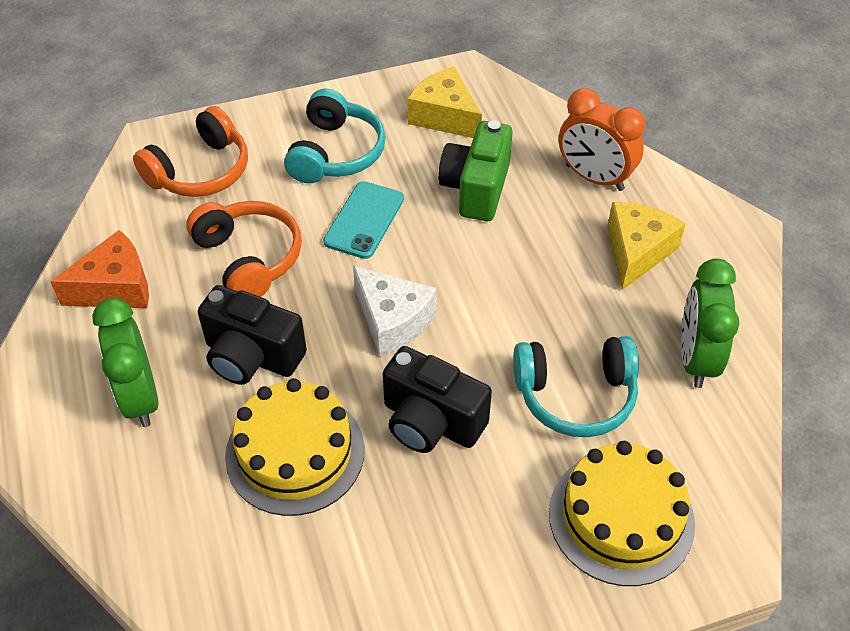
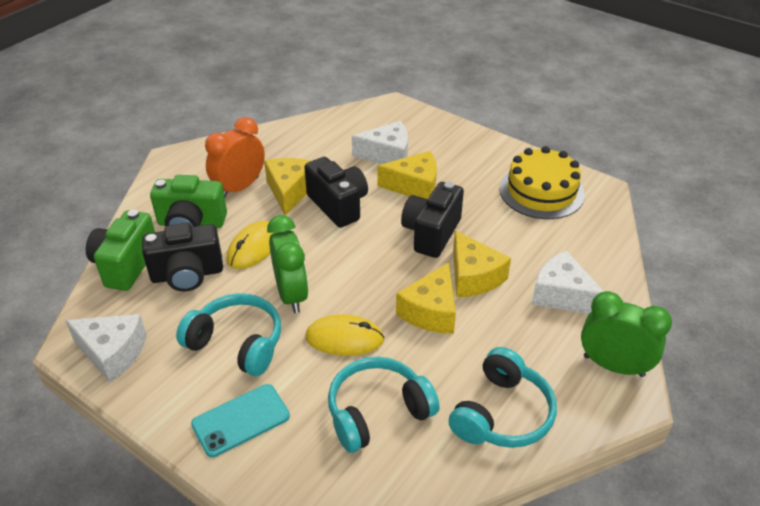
black camera: 2 -> 3
green camera: 1 -> 2
orange cheese: 1 -> 0
orange headphones: 2 -> 0
turquoise headphones: 2 -> 3
white cheese: 1 -> 3
yellow cake: 2 -> 1
yellow cheese: 2 -> 4
yellow mouse: 0 -> 2

